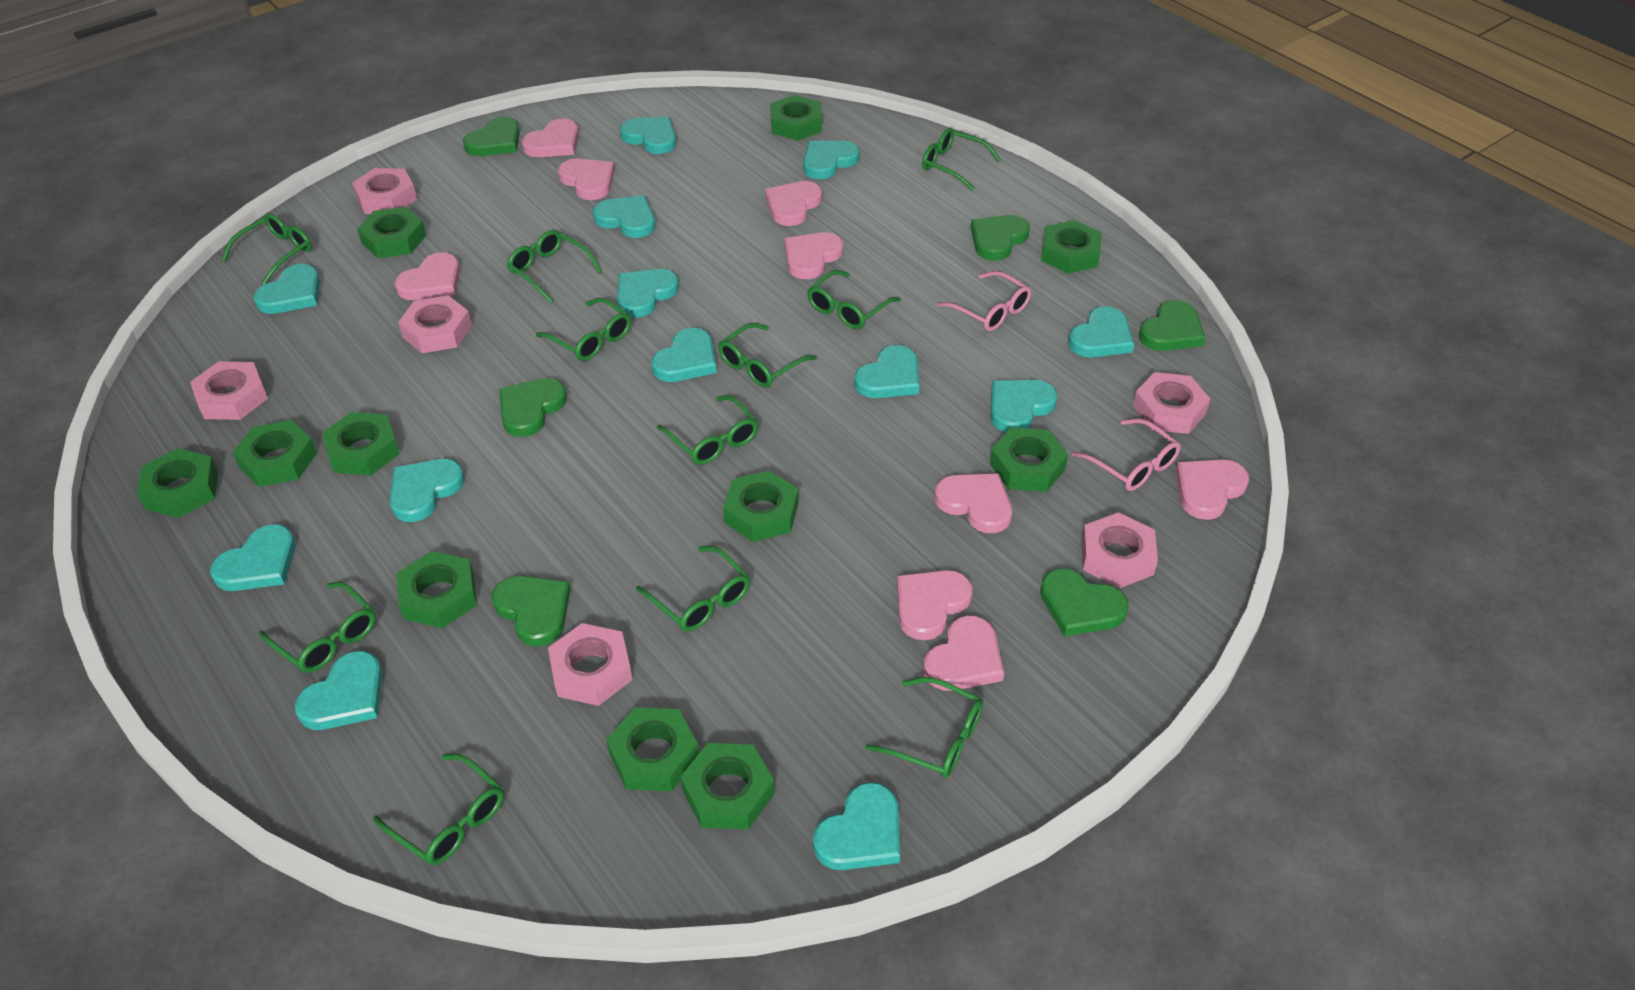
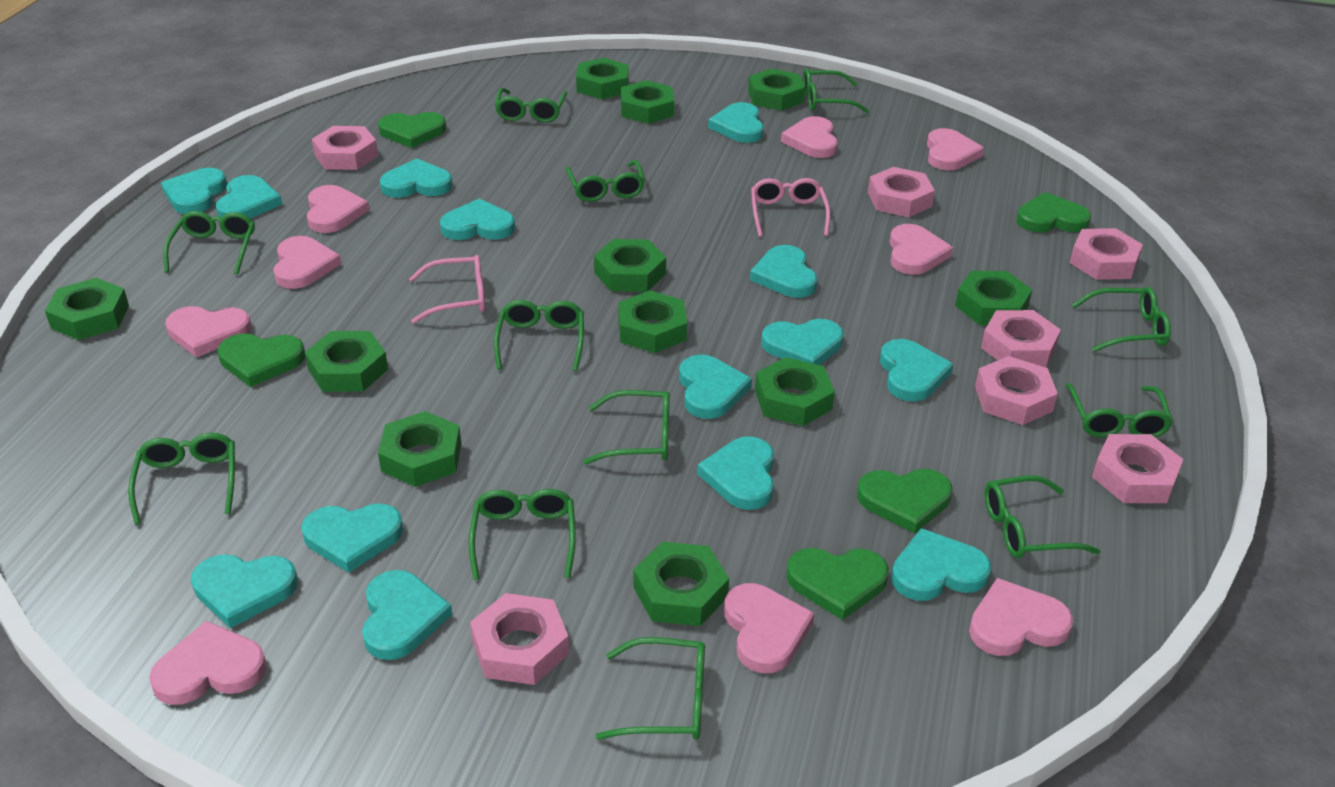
green glasses: 11 -> 12
green heart: 6 -> 5
pink nut: 6 -> 7
turquoise heart: 13 -> 14

